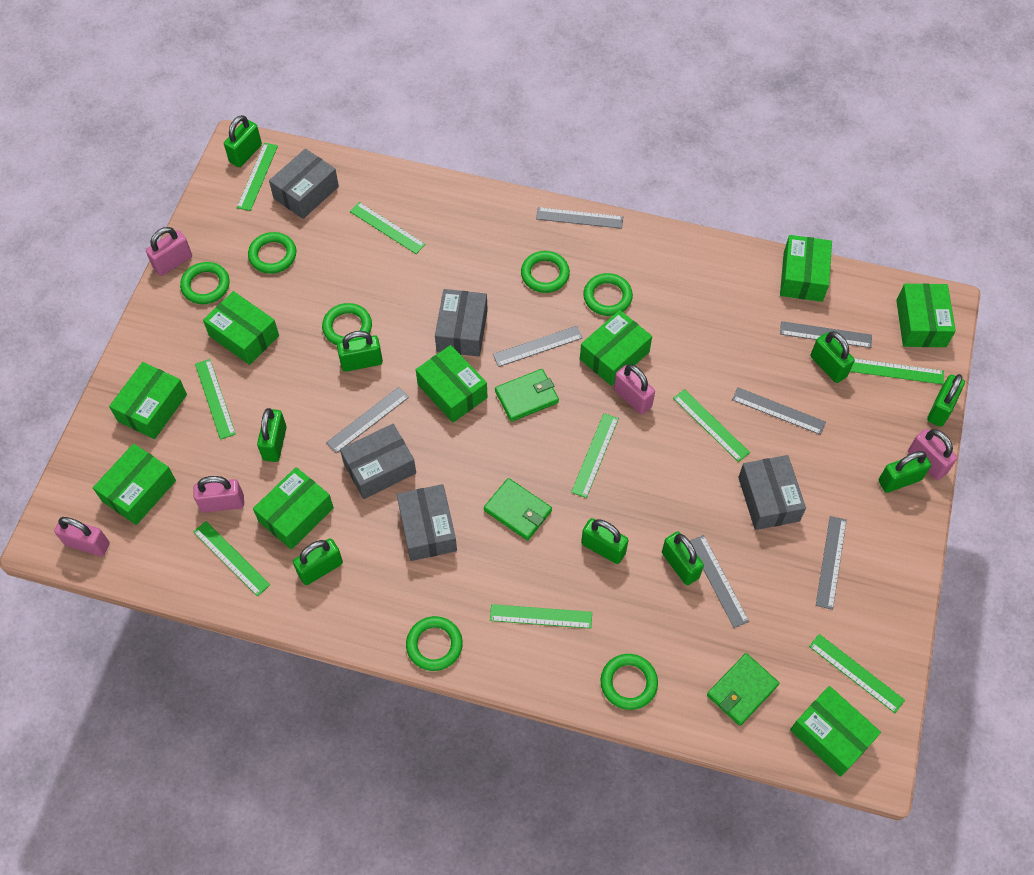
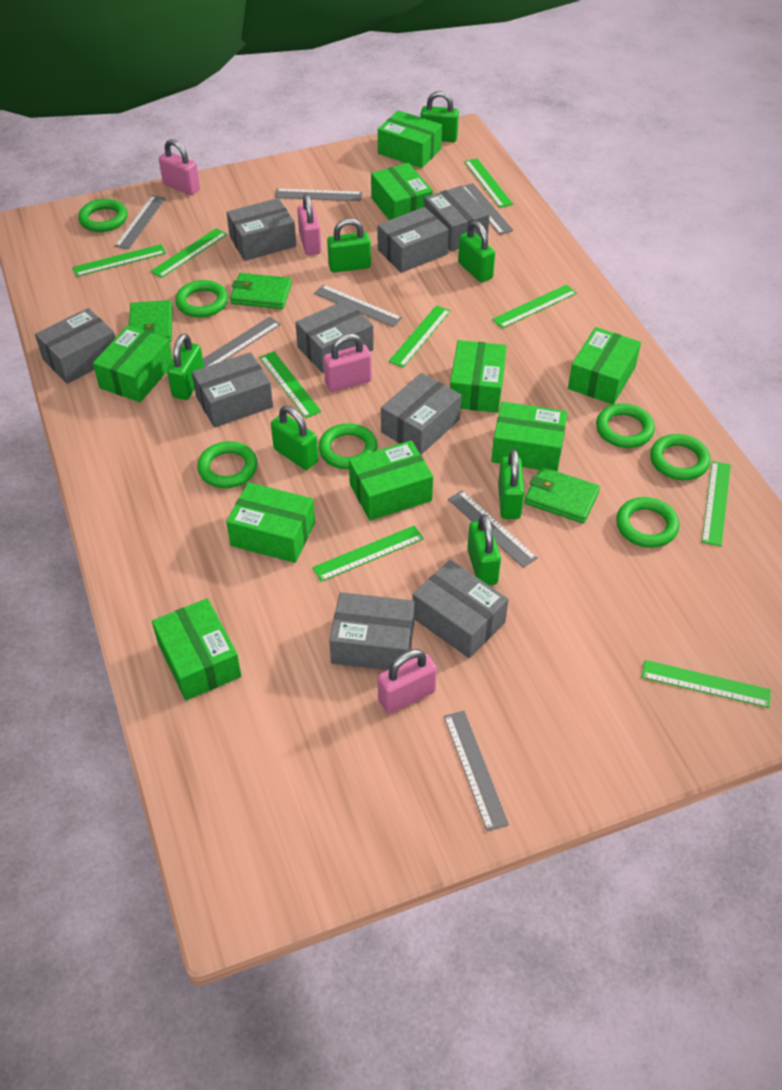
green padlock: 9 -> 7
grey box: 5 -> 9
pink padlock: 5 -> 4

